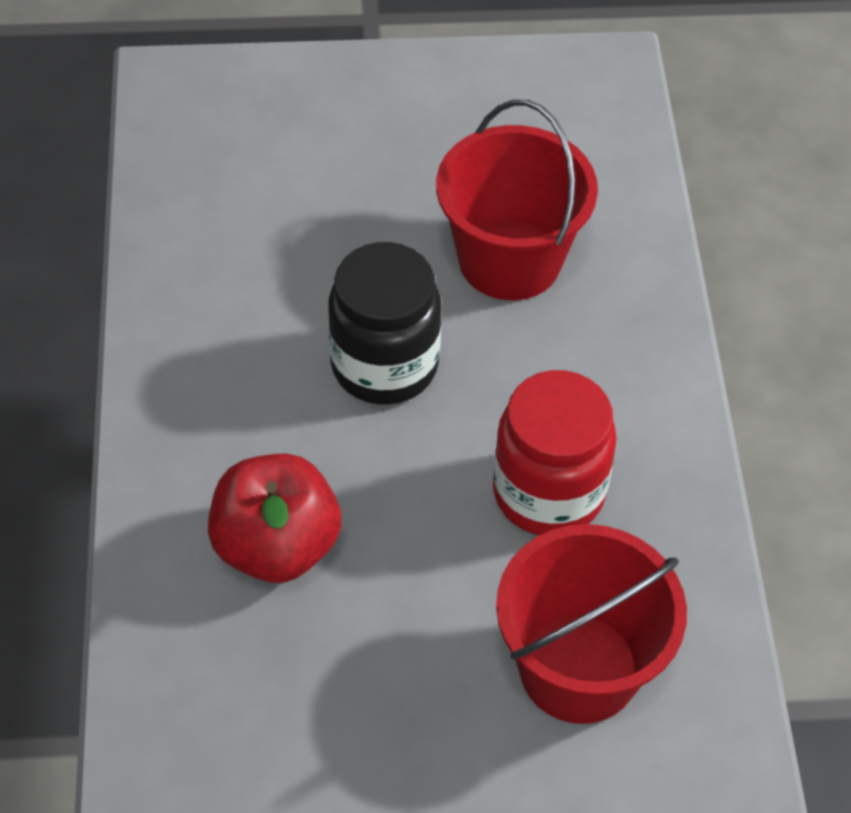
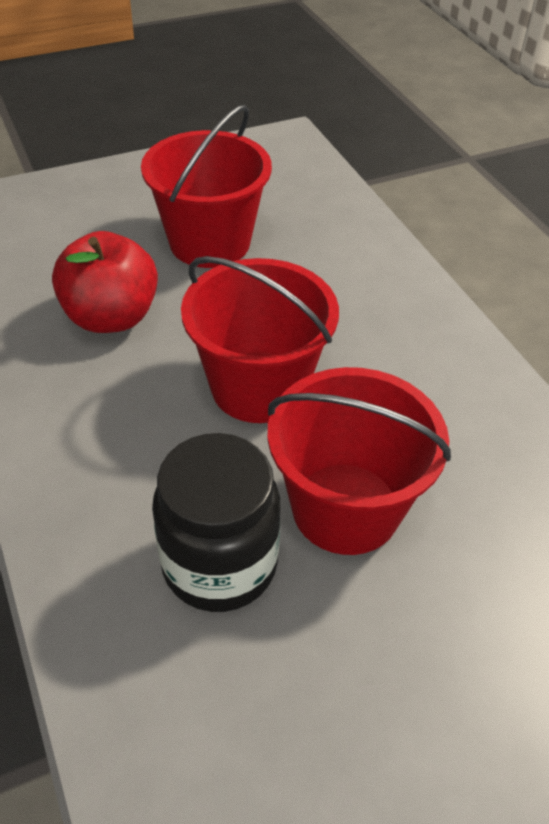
red bucket: 2 -> 3
red jar: 1 -> 0

